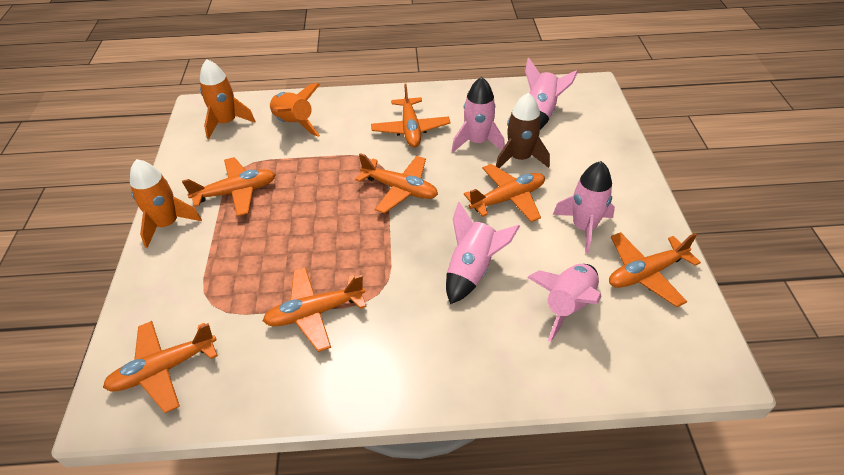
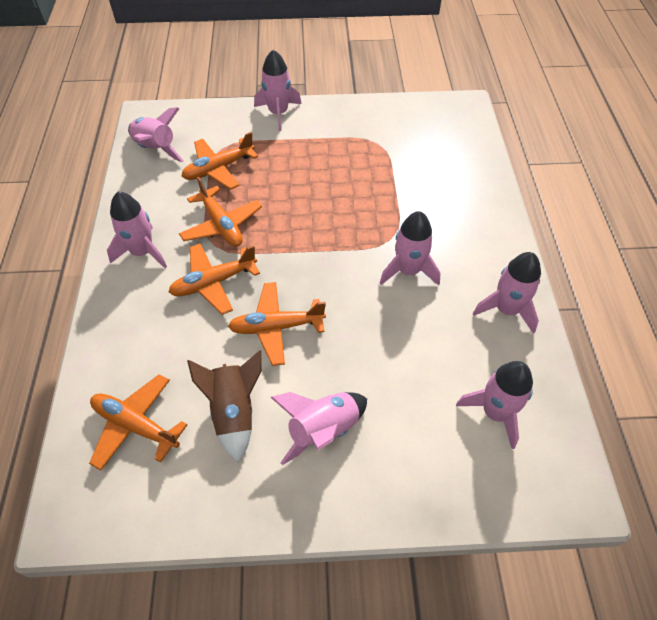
orange plane: 7 -> 5
orange rocket: 3 -> 0
pink rocket: 5 -> 7

